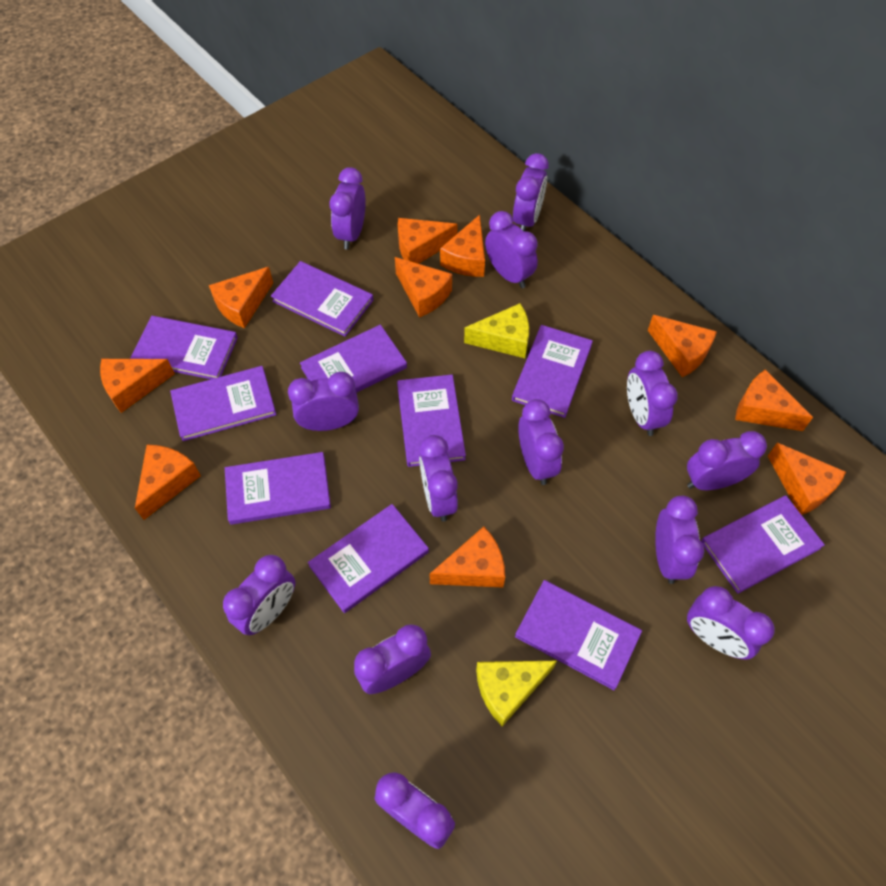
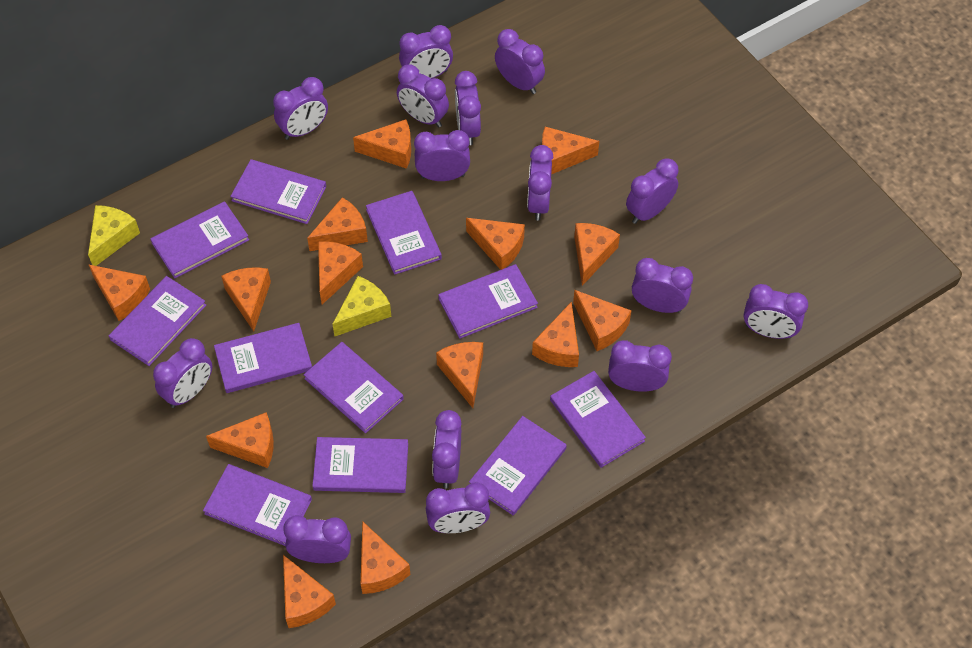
orange cheese: 10 -> 14
purple book: 10 -> 11
purple clock: 13 -> 15

